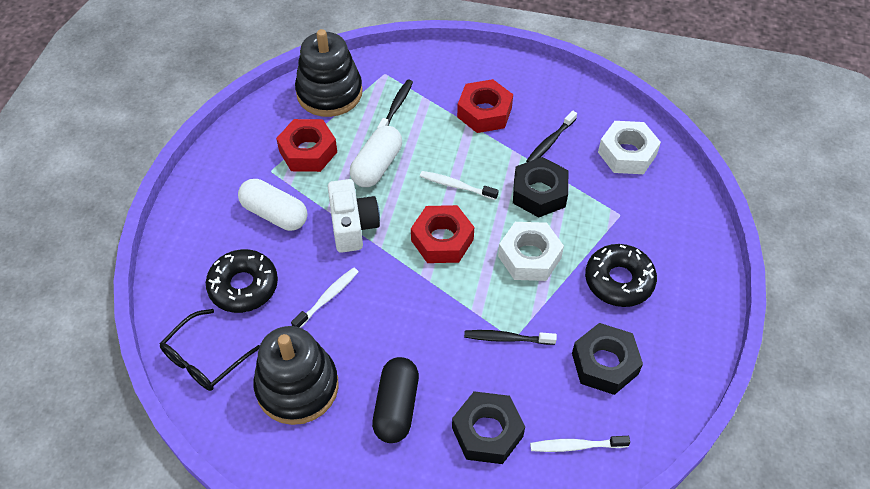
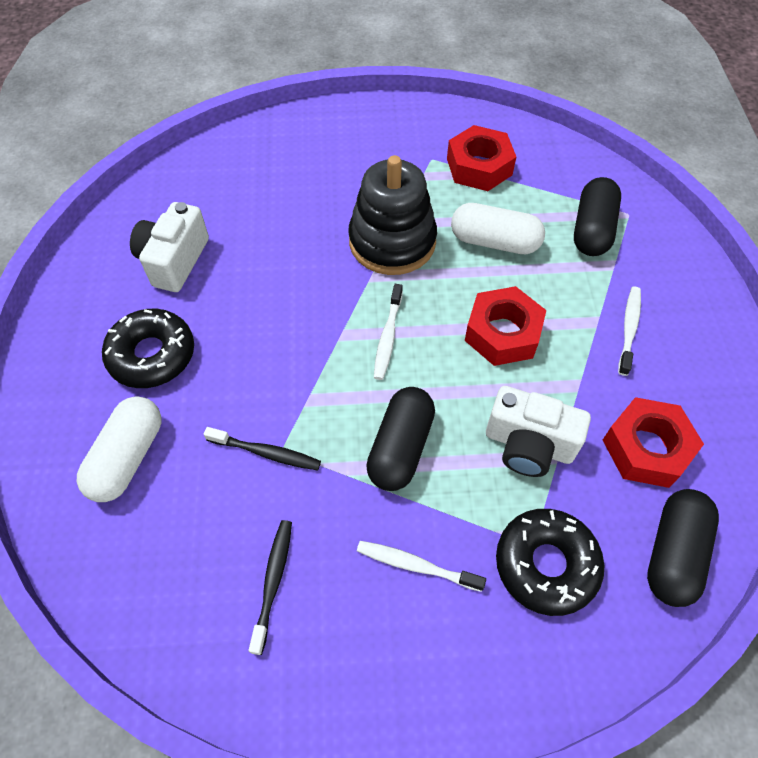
black capsule: 1 -> 3
black glasses: 1 -> 0
black nut: 3 -> 0
black stacking toy: 2 -> 1
black toothbrush: 3 -> 2
white camera: 1 -> 2
white nut: 2 -> 0

